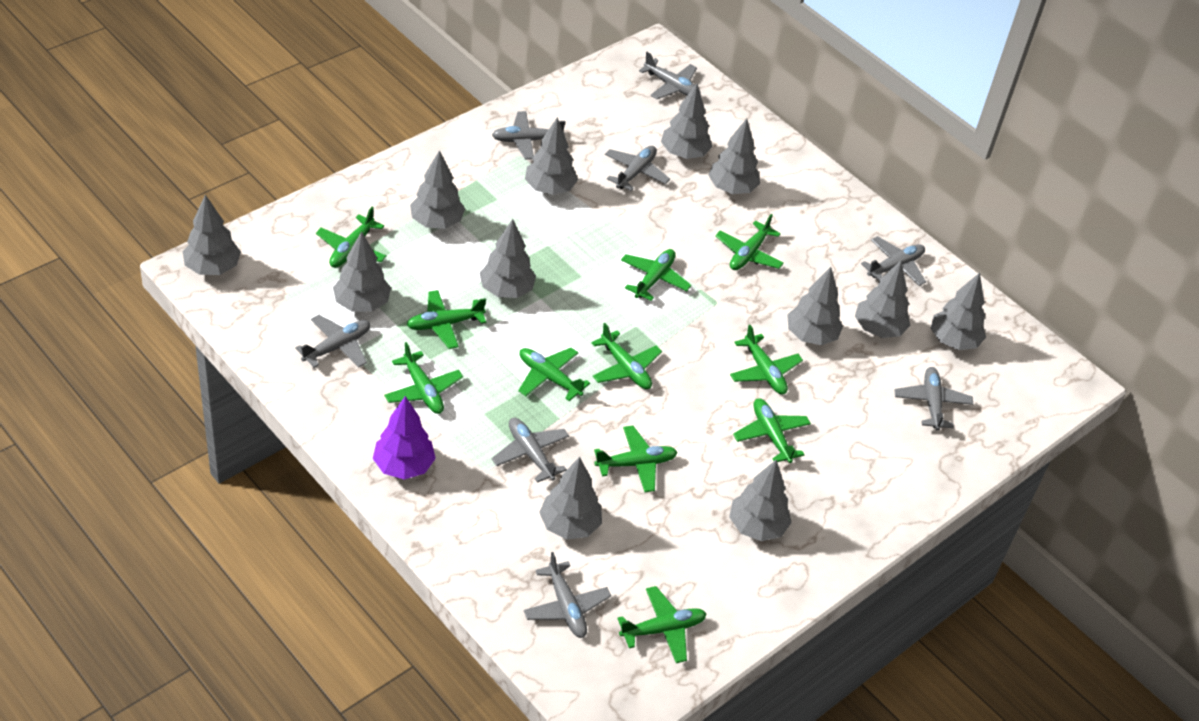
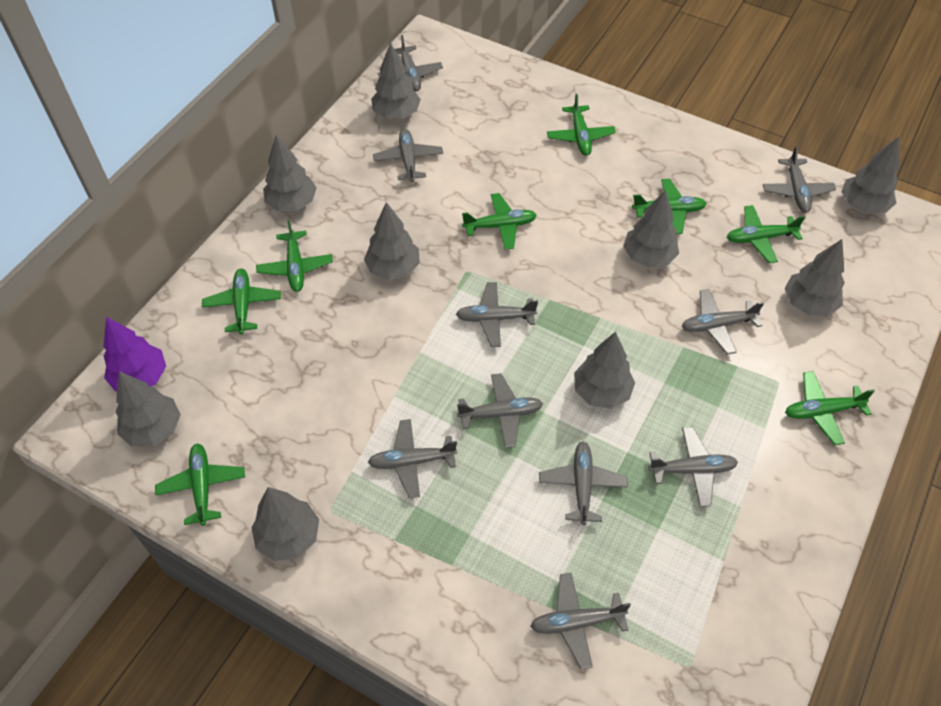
green plane: 11 -> 8
grey plane: 8 -> 10
grey tree: 12 -> 9

